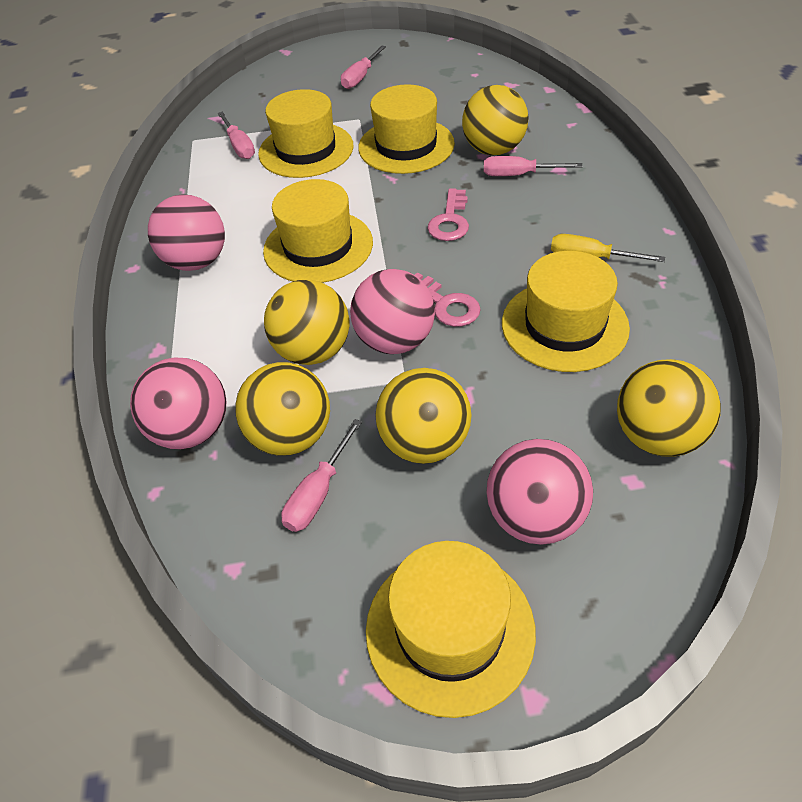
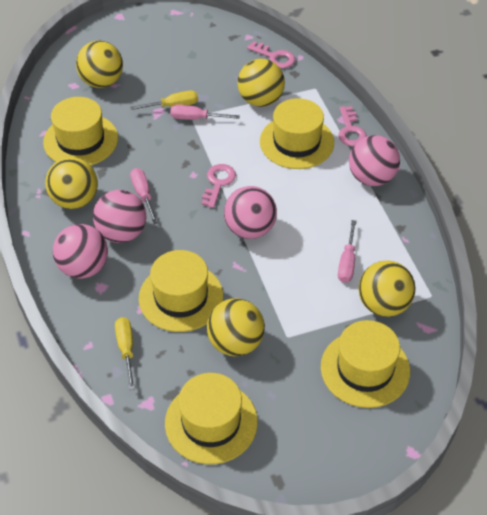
pink key: 2 -> 3
pink screwdriver: 4 -> 3
yellow screwdriver: 1 -> 2

